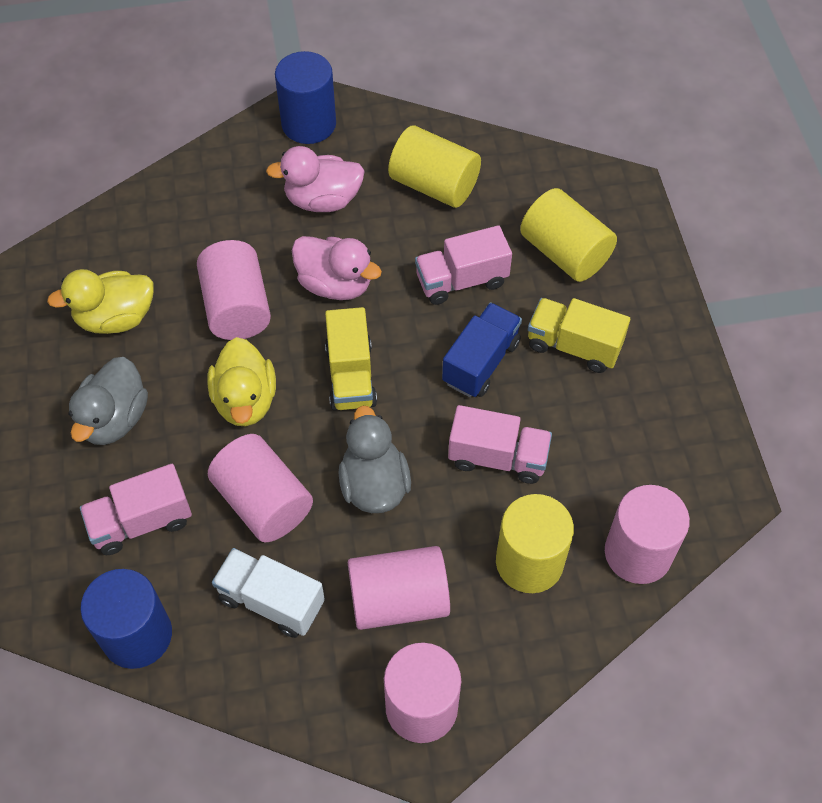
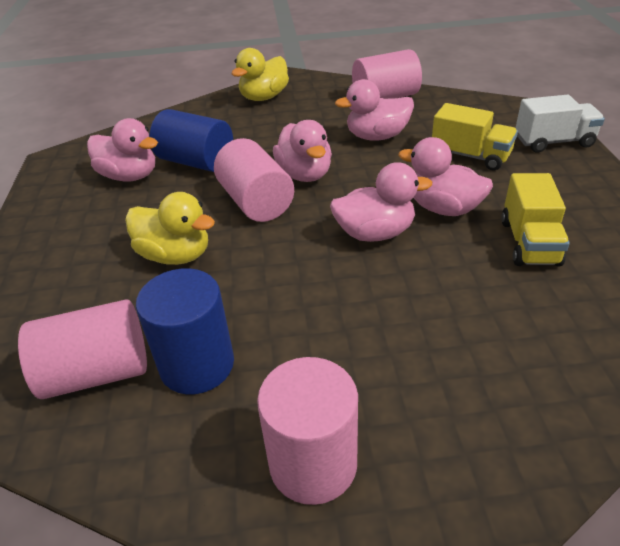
blue truck: 1 -> 0
grey duck: 2 -> 0
pink cylinder: 5 -> 4
pink duck: 2 -> 5
pink truck: 3 -> 0
yellow cylinder: 3 -> 0

